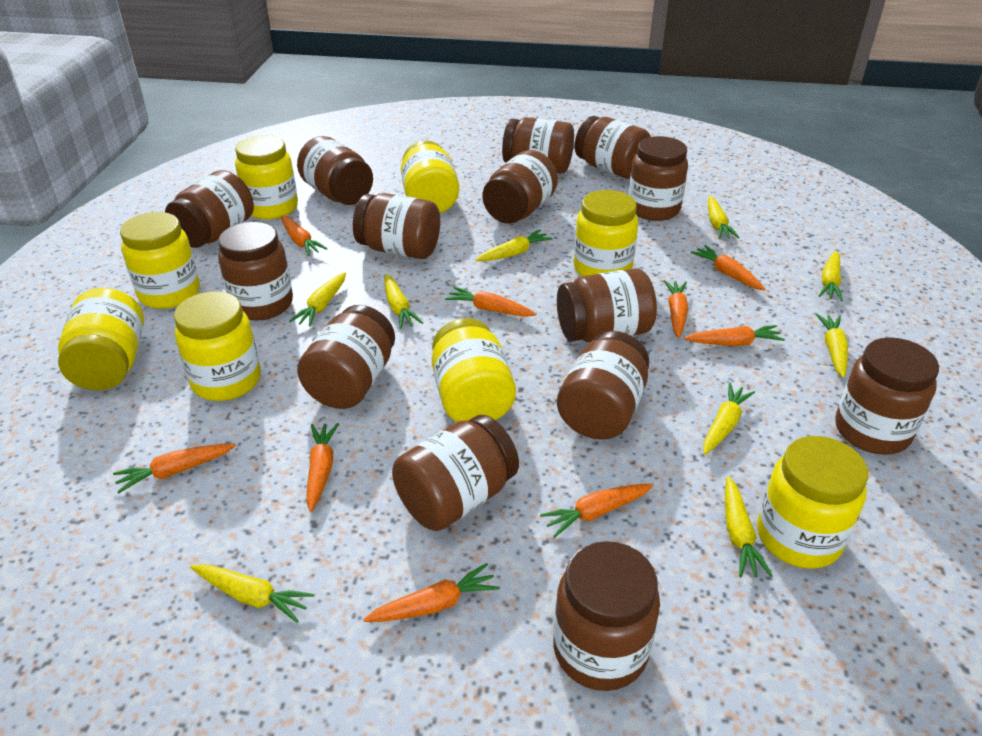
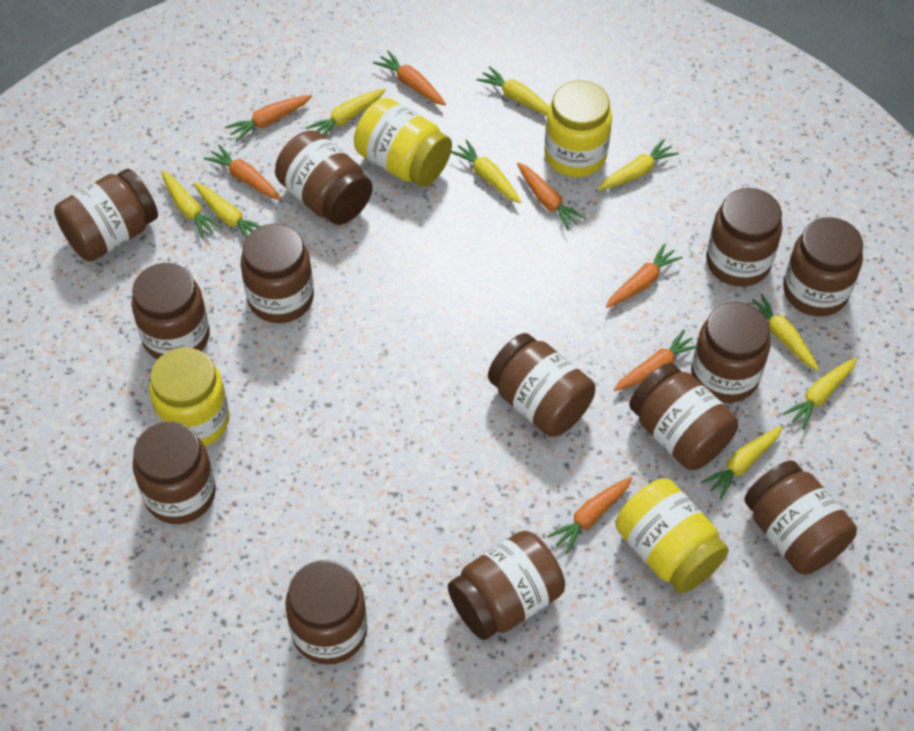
brown jar: 14 -> 13
orange carrot: 9 -> 7
yellow jar: 8 -> 4

